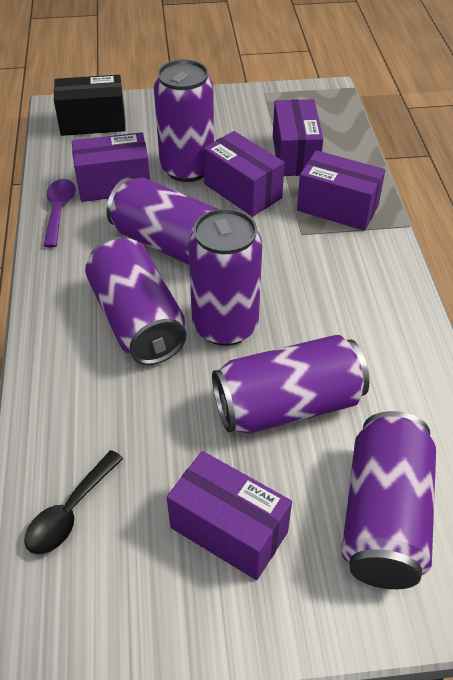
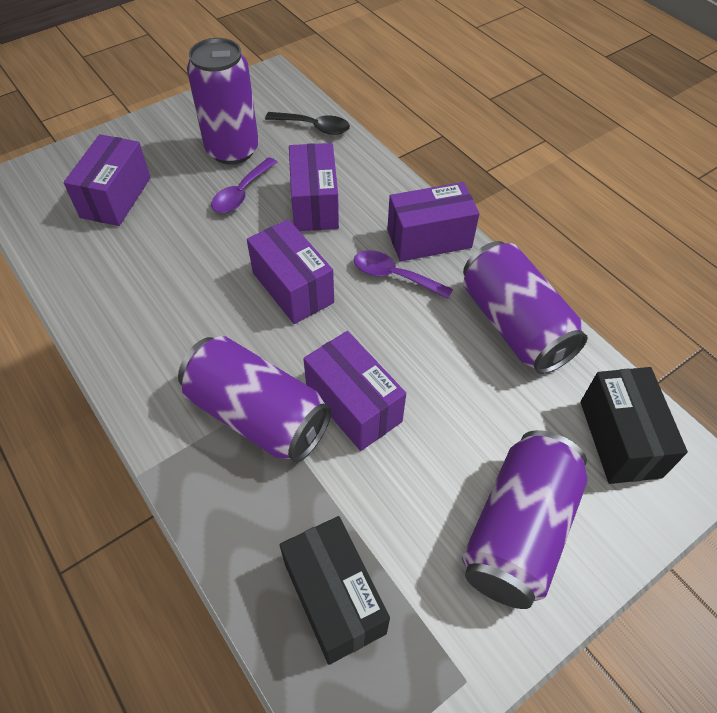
black box: 1 -> 2
purple can: 6 -> 4
purple spoon: 1 -> 2

